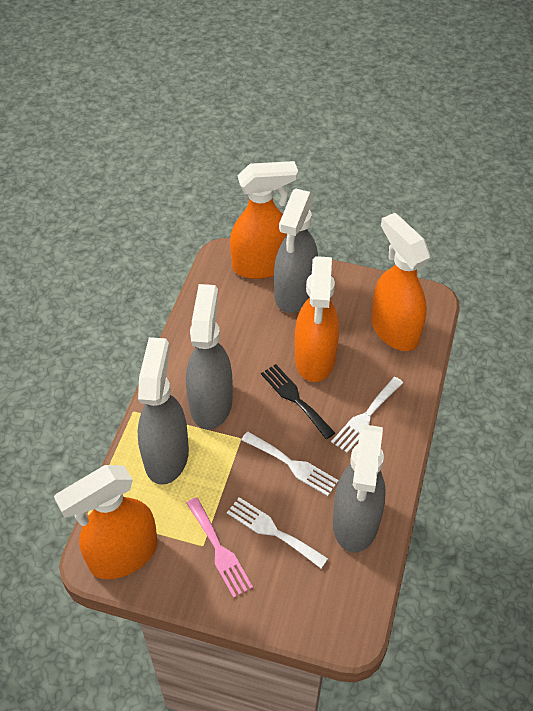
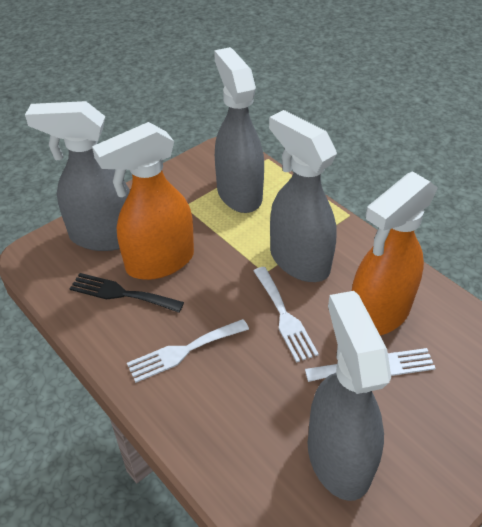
orange spray bottle: 4 -> 2
pink fork: 1 -> 0

